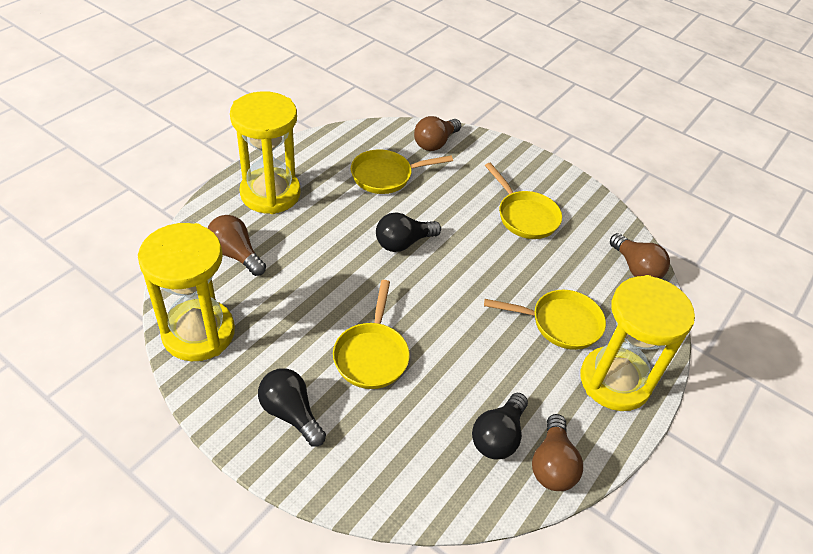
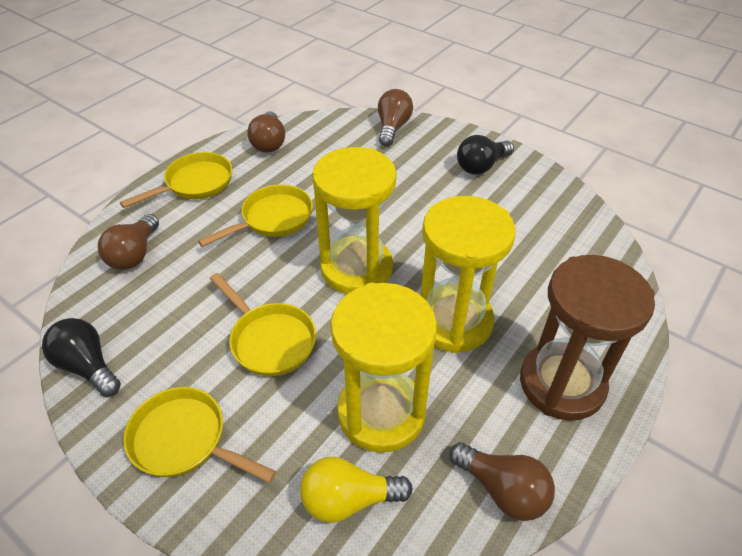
black light bulb: 3 -> 2
brown hourglass: 0 -> 1
yellow light bulb: 0 -> 1

